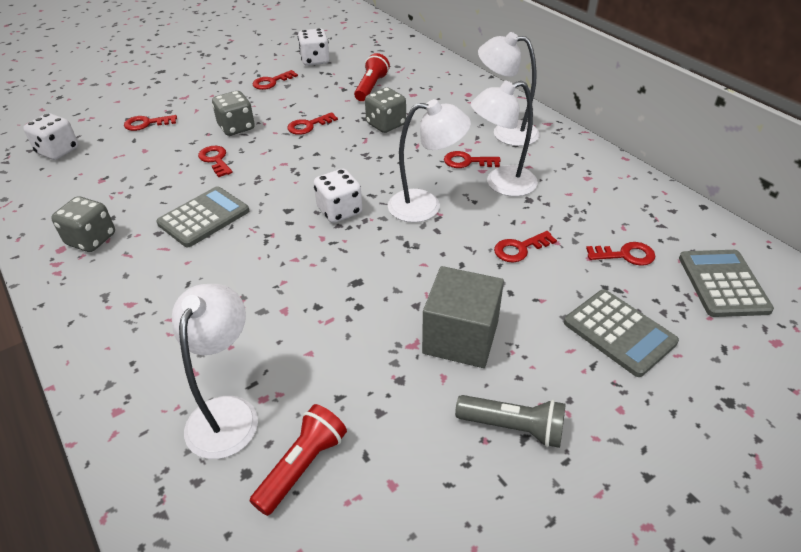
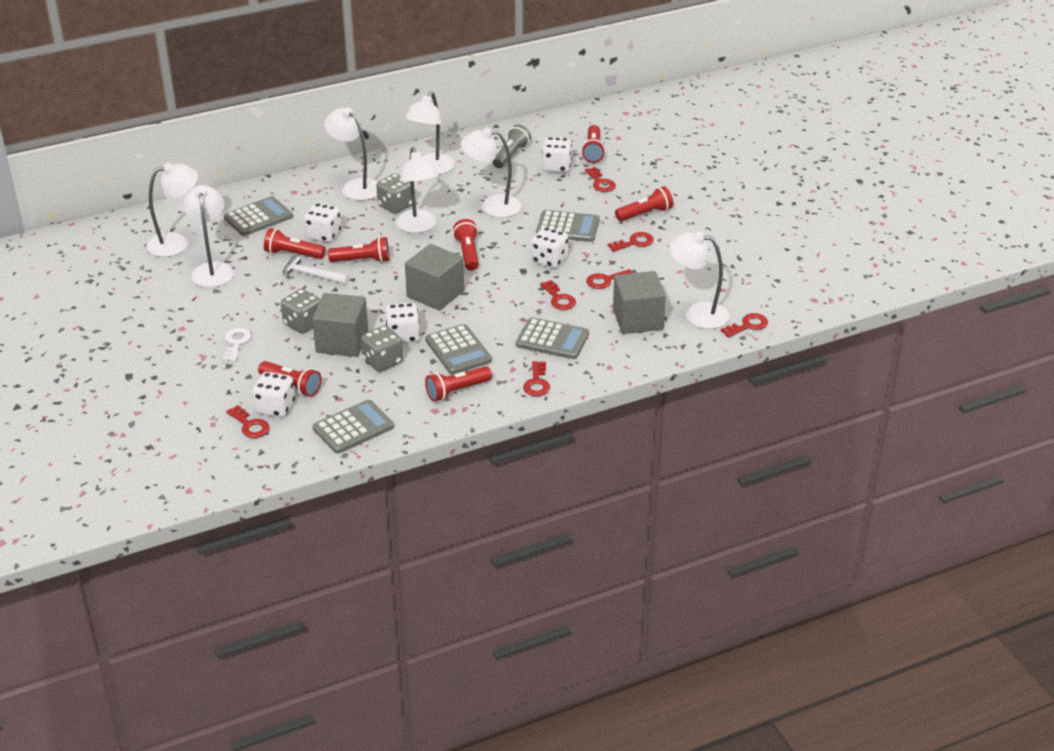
grey calculator: 3 -> 5
grey cube: 1 -> 3
red flashlight: 2 -> 7
white dice: 3 -> 5
white hammer: 0 -> 1
white key: 0 -> 1
white lamp: 4 -> 7

